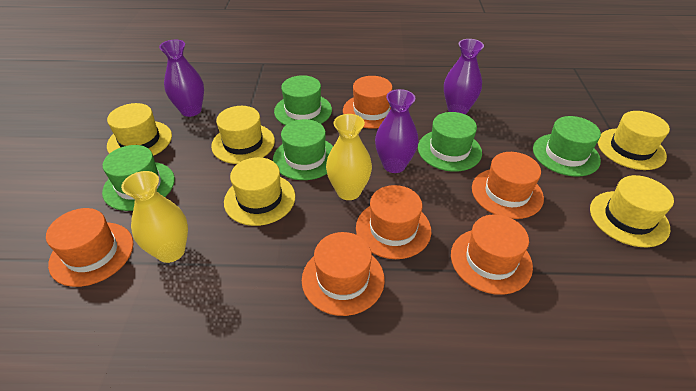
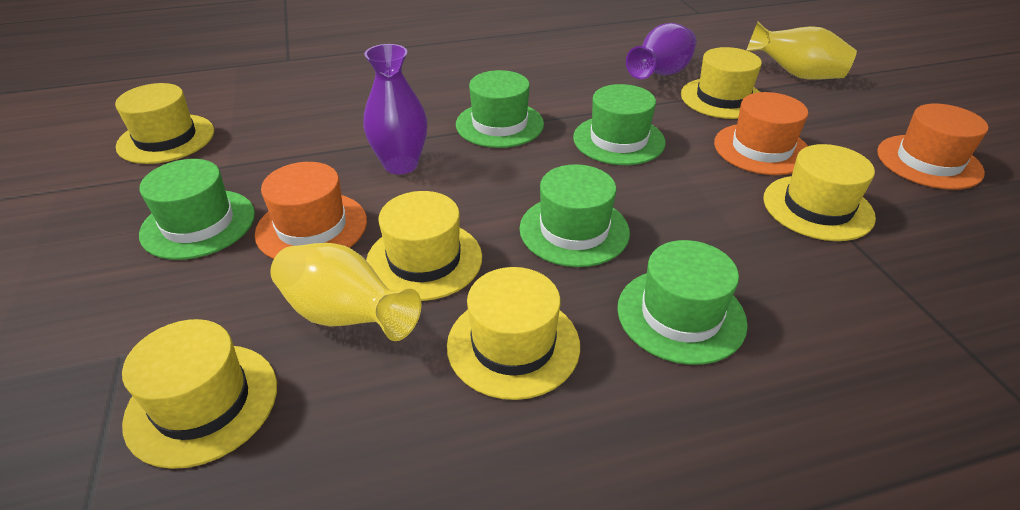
orange hat: 6 -> 3
purple vase: 3 -> 2
yellow hat: 5 -> 6

